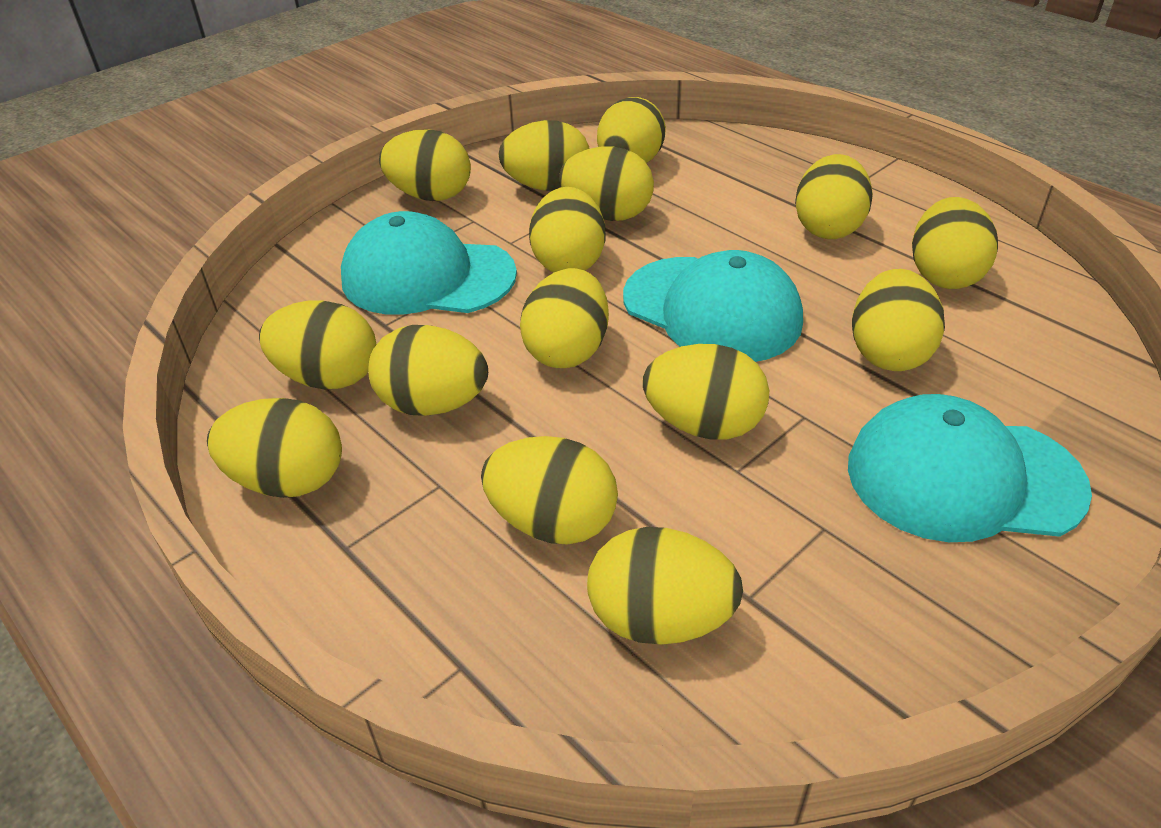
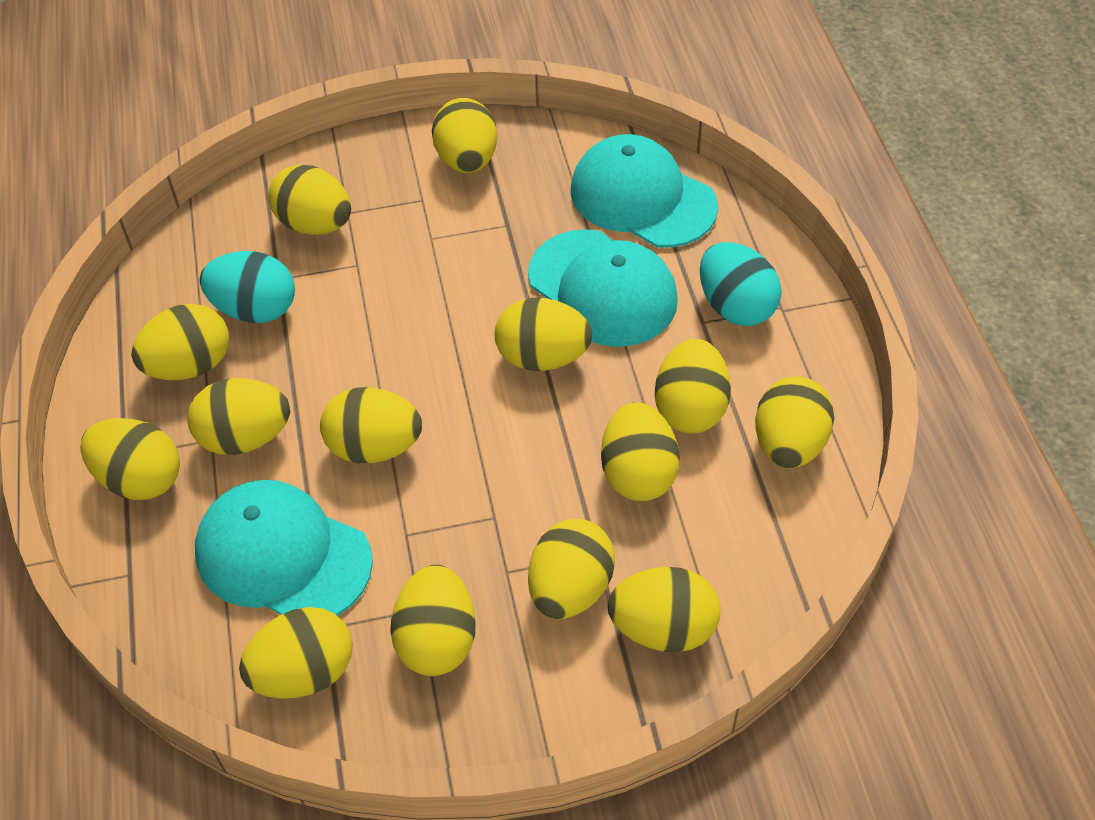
turquoise egg: 0 -> 2
yellow egg: 15 -> 14

